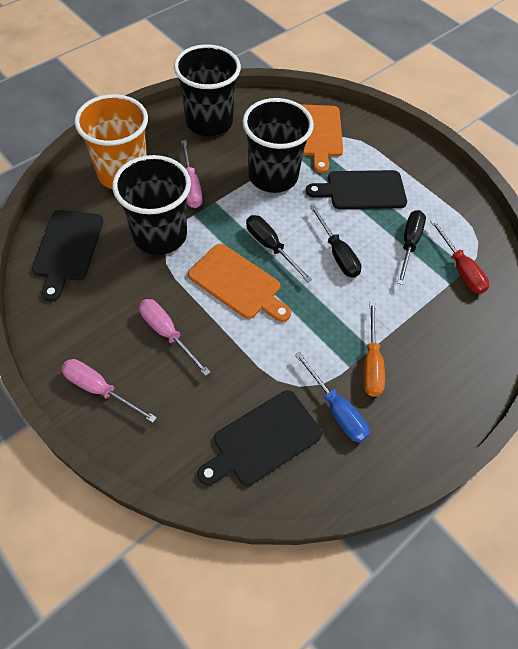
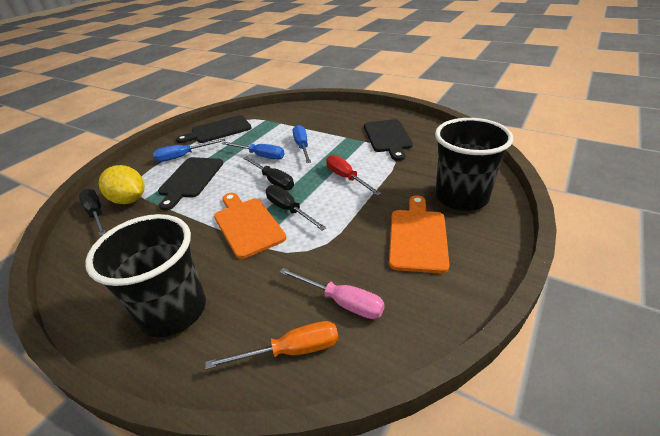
black cup: 3 -> 2
blue screwdriver: 1 -> 3
orange cup: 1 -> 0
pink screwdriver: 3 -> 1
yellow lemon: 0 -> 1

